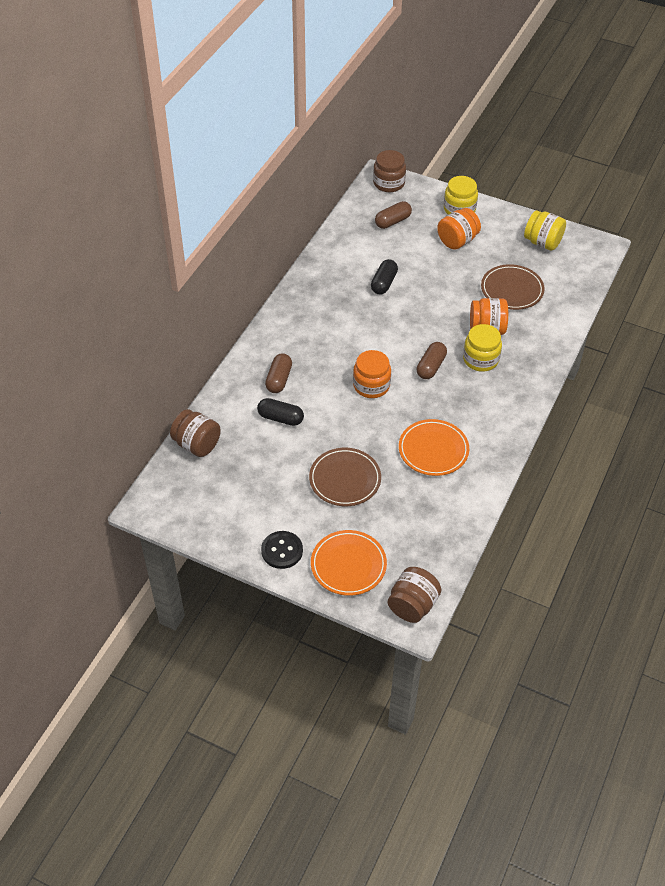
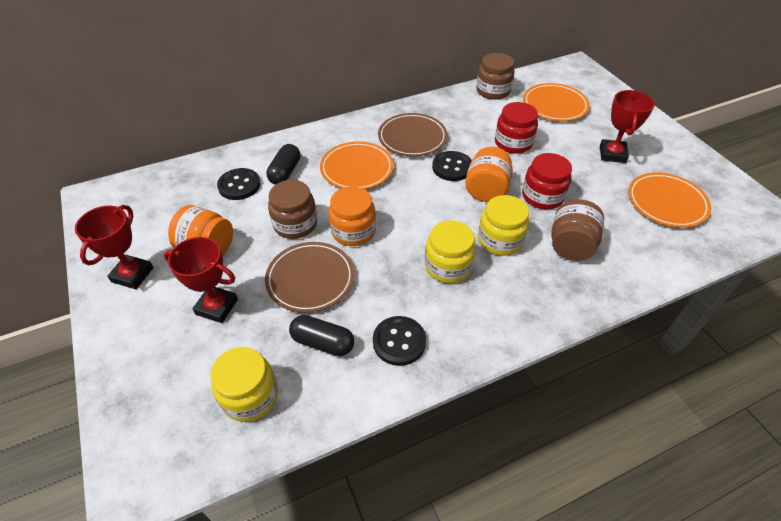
black button: 1 -> 3
brown capsule: 3 -> 0
orange plate: 2 -> 3
red jar: 0 -> 2
red trophy: 0 -> 3

